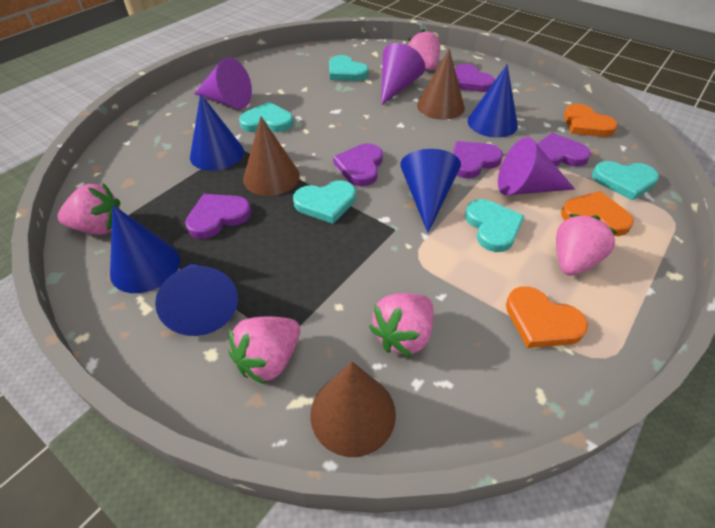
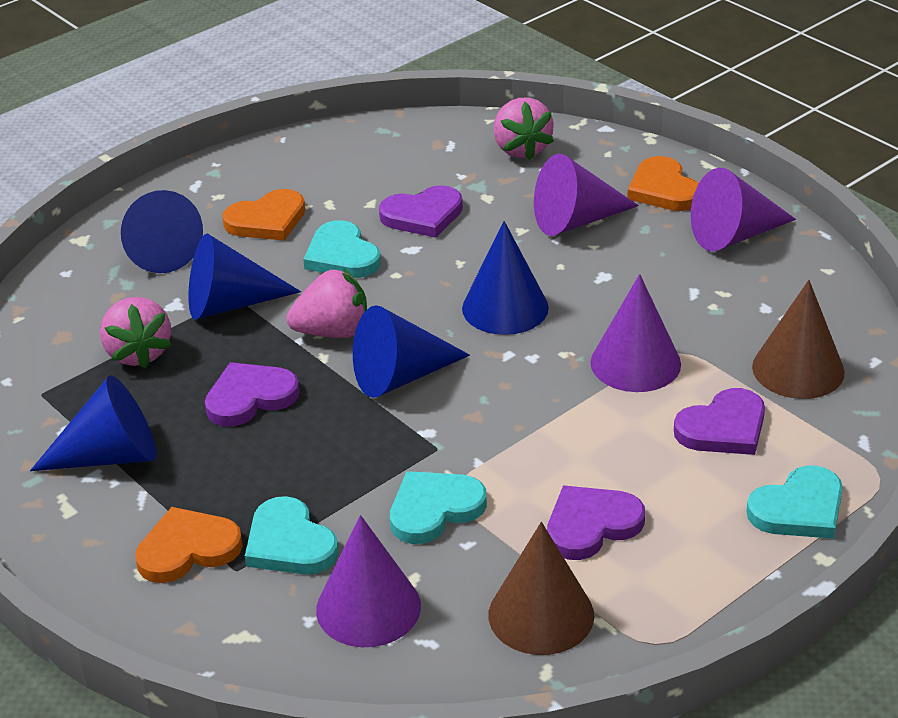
brown cone: 3 -> 2
pink strawberry: 5 -> 3
purple cone: 3 -> 4
purple heart: 5 -> 4
turquoise heart: 5 -> 4

